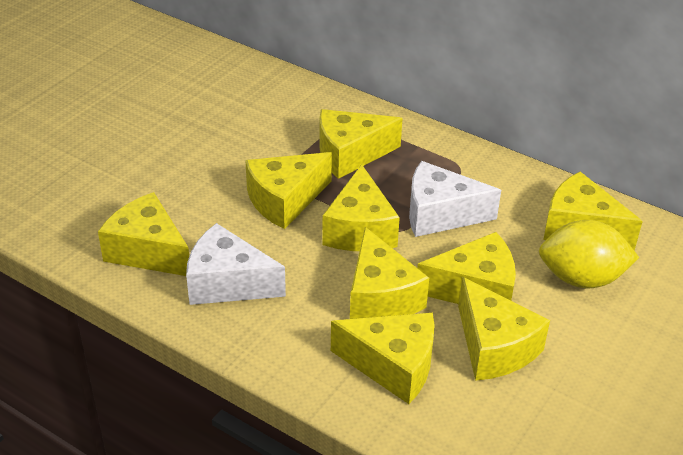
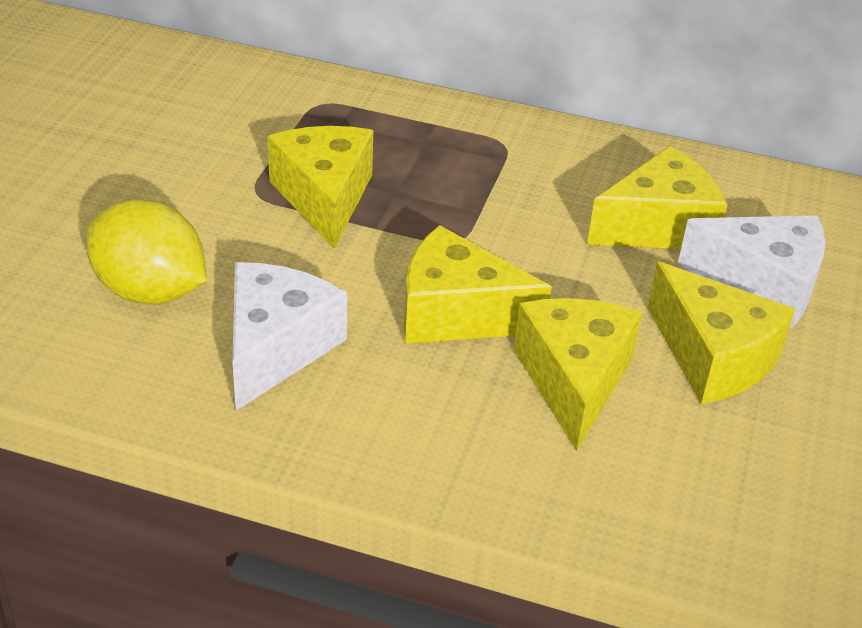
yellow cheese: 9 -> 5

